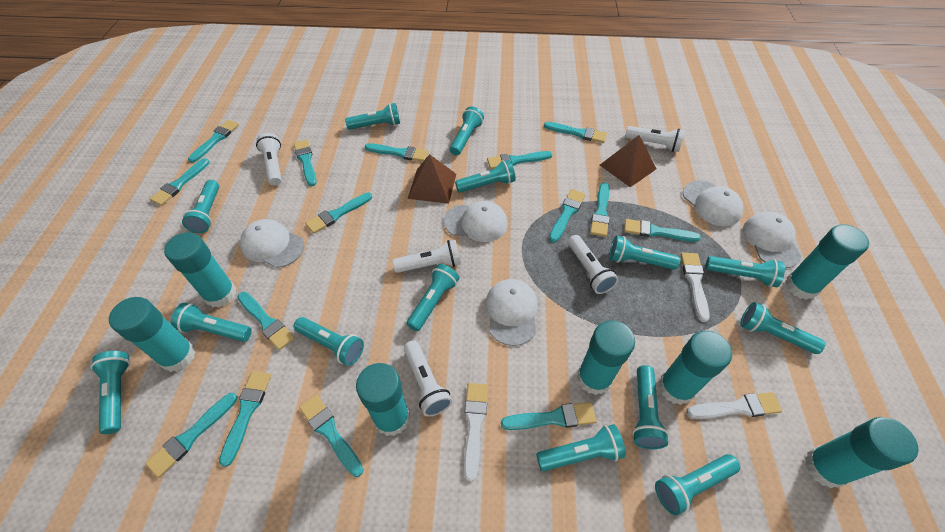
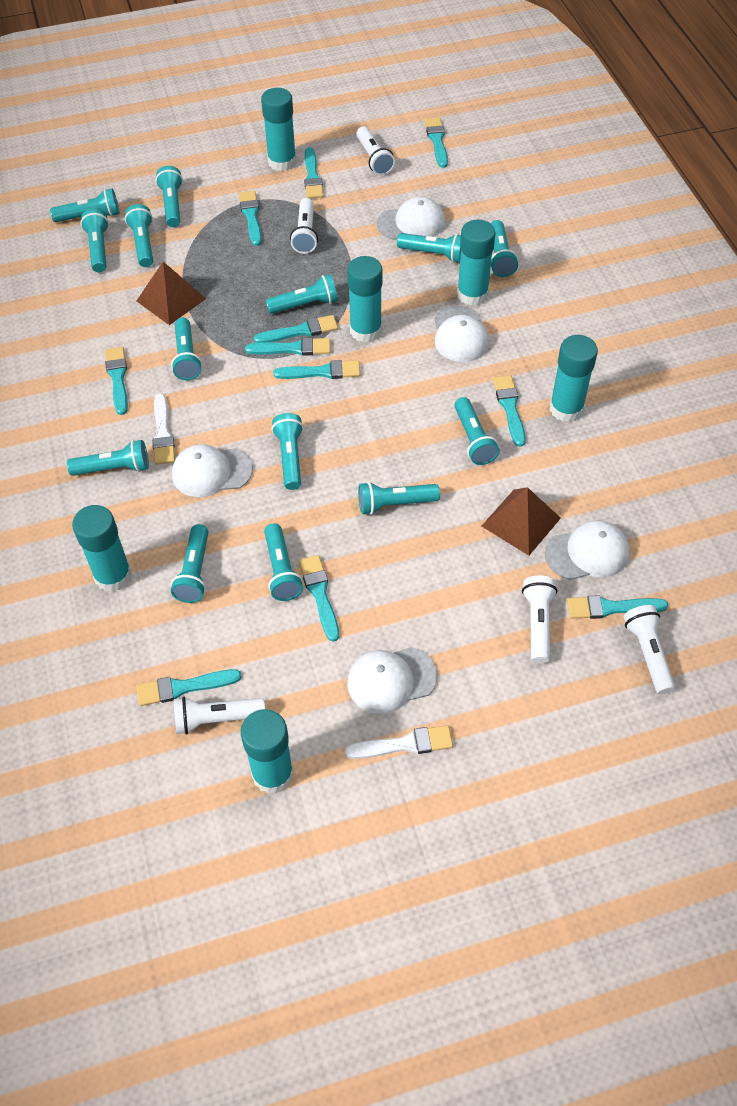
turquoise brush: 15 -> 11
turquoise glue stick: 7 -> 6
white brush: 3 -> 2

